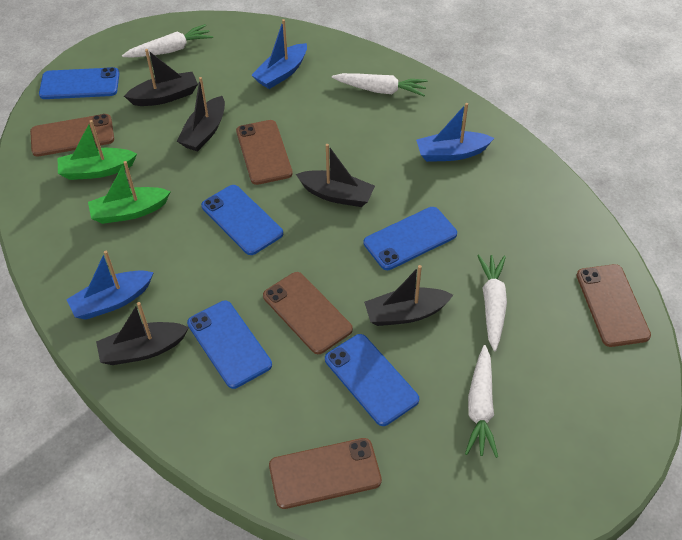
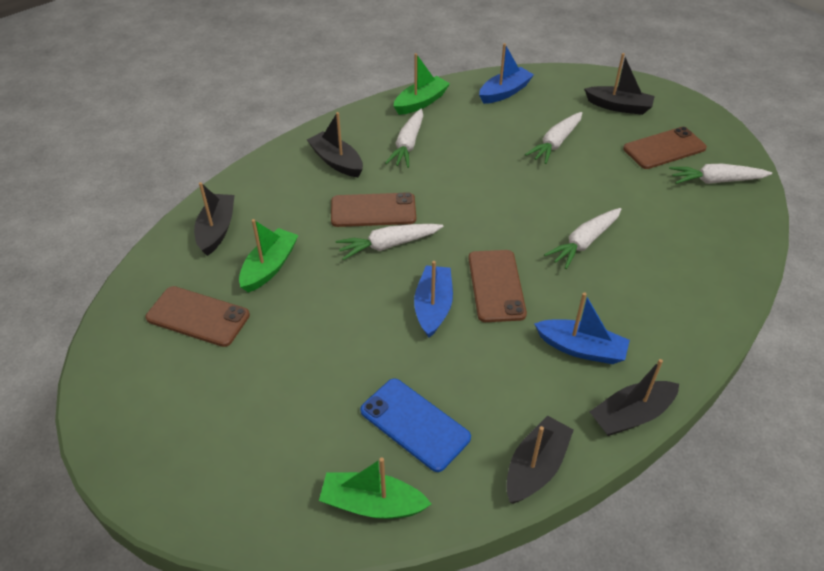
blue phone: 5 -> 1
brown phone: 5 -> 4
green boat: 2 -> 3
white carrot: 4 -> 5

